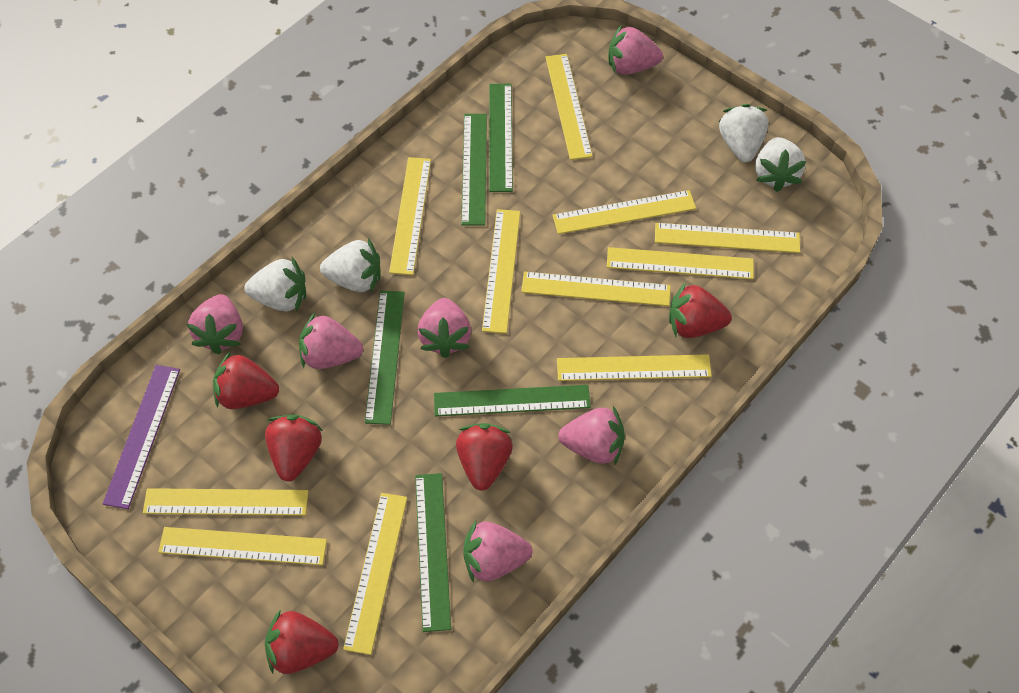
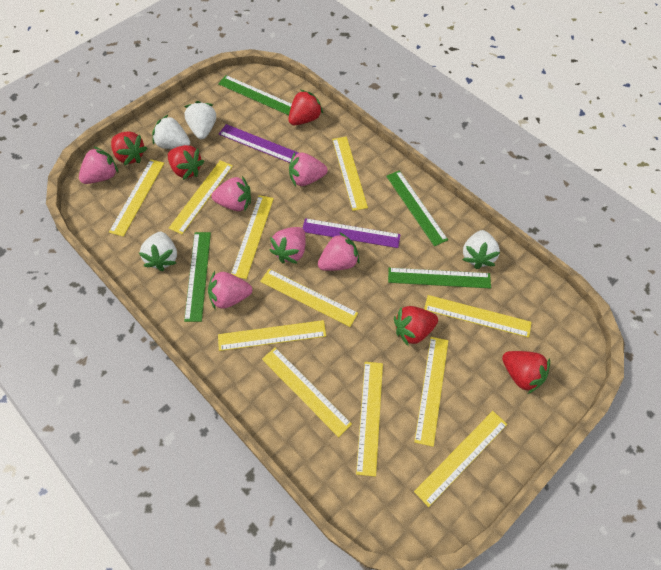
green ruler: 5 -> 4
purple ruler: 1 -> 2

